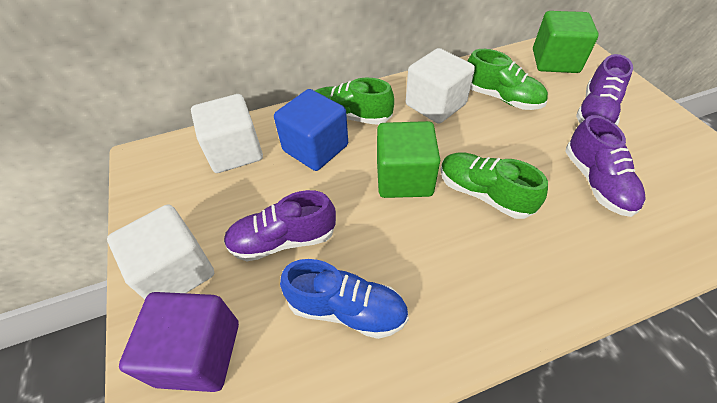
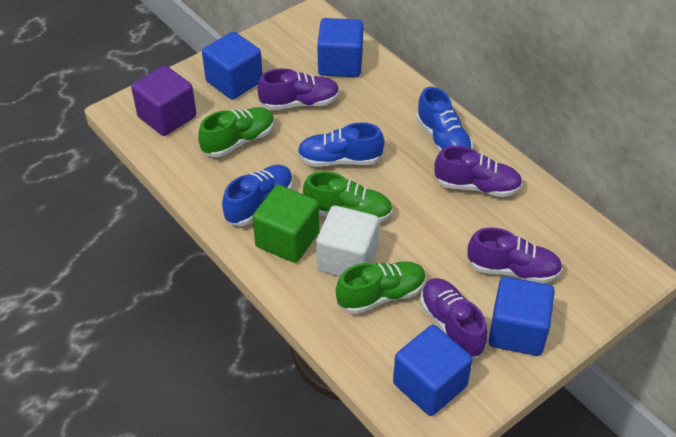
blue cube: 1 -> 4
blue shoe: 1 -> 3
green cube: 2 -> 1
purple shoe: 3 -> 4
white cube: 3 -> 1

